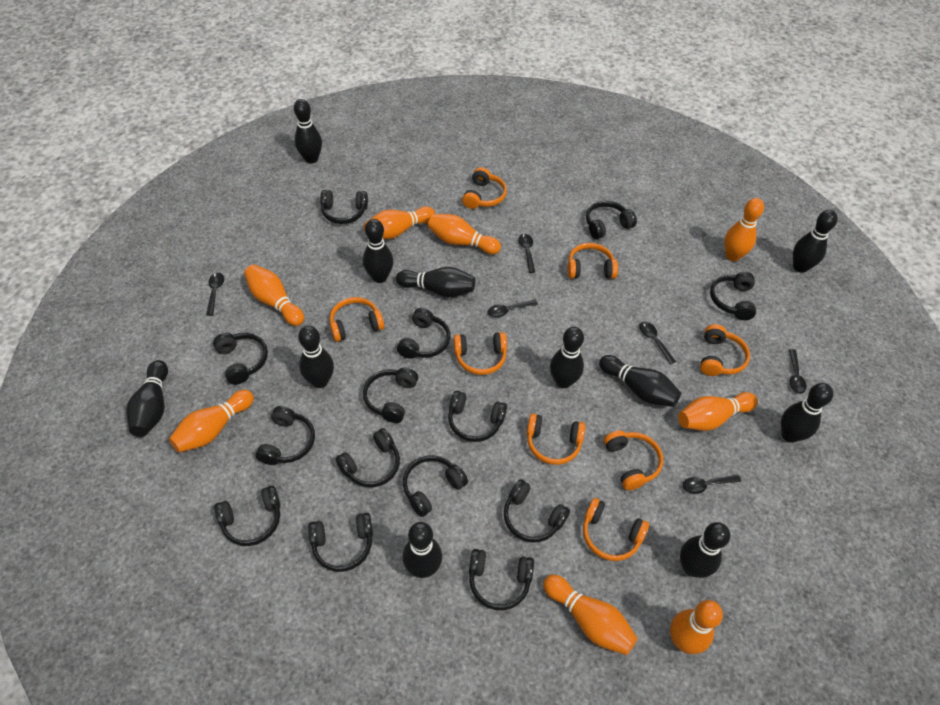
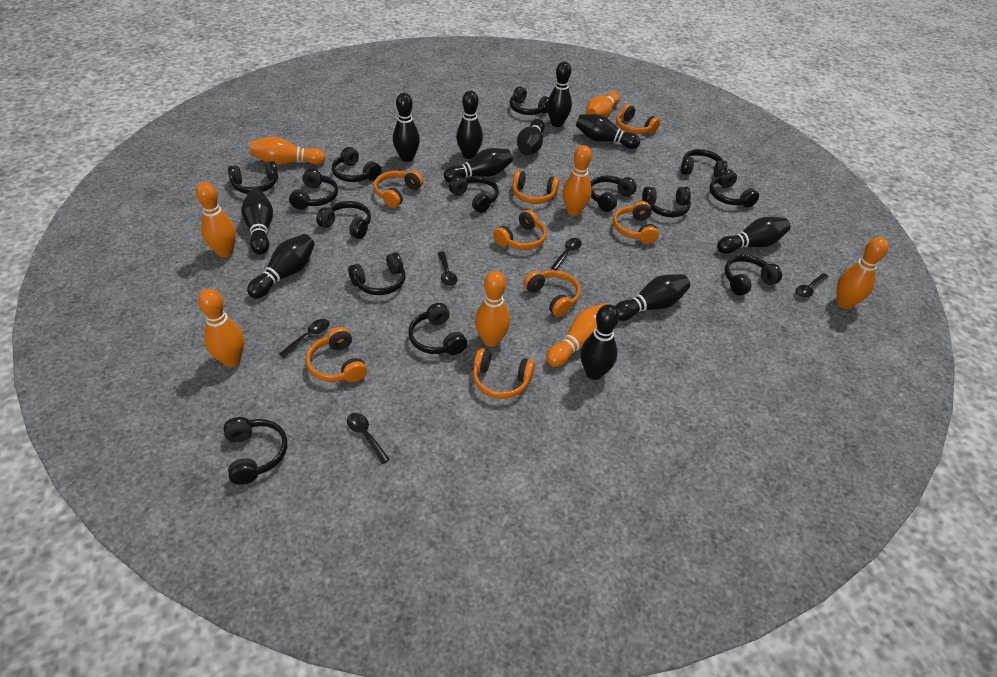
black spoon: 6 -> 5

